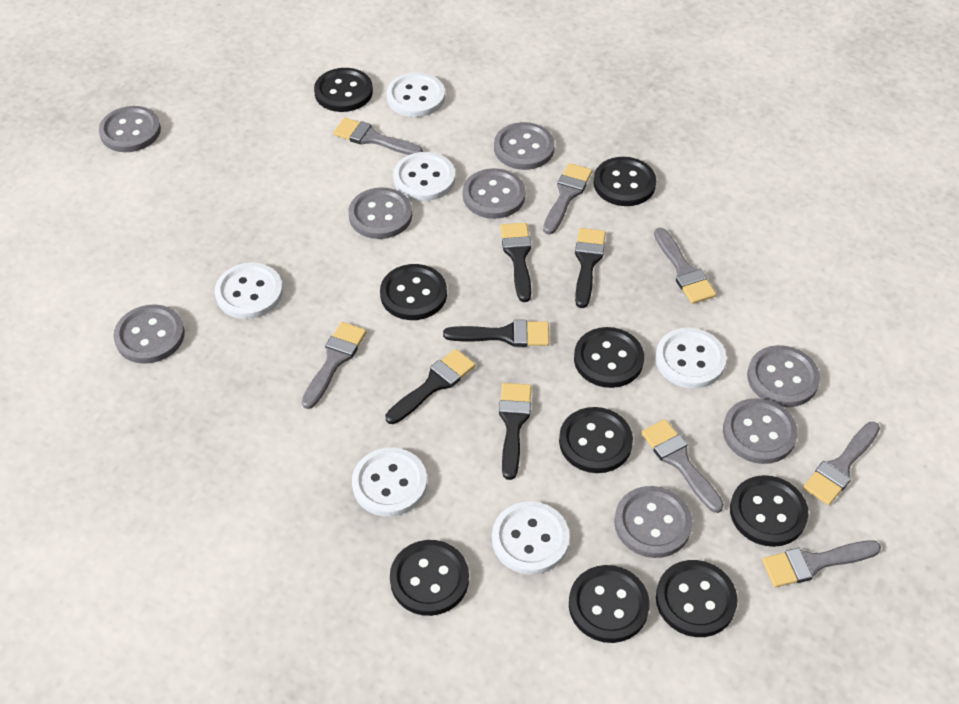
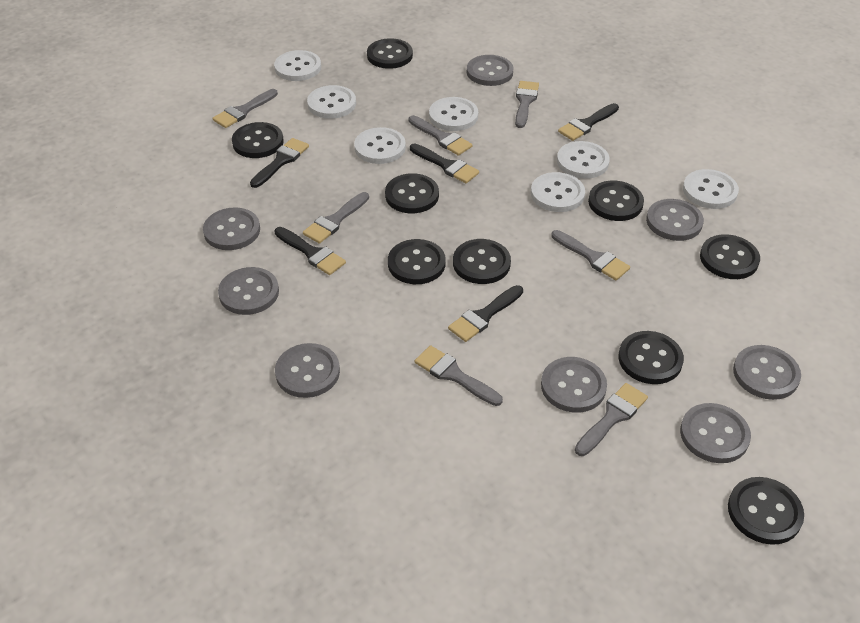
white button: 6 -> 7

